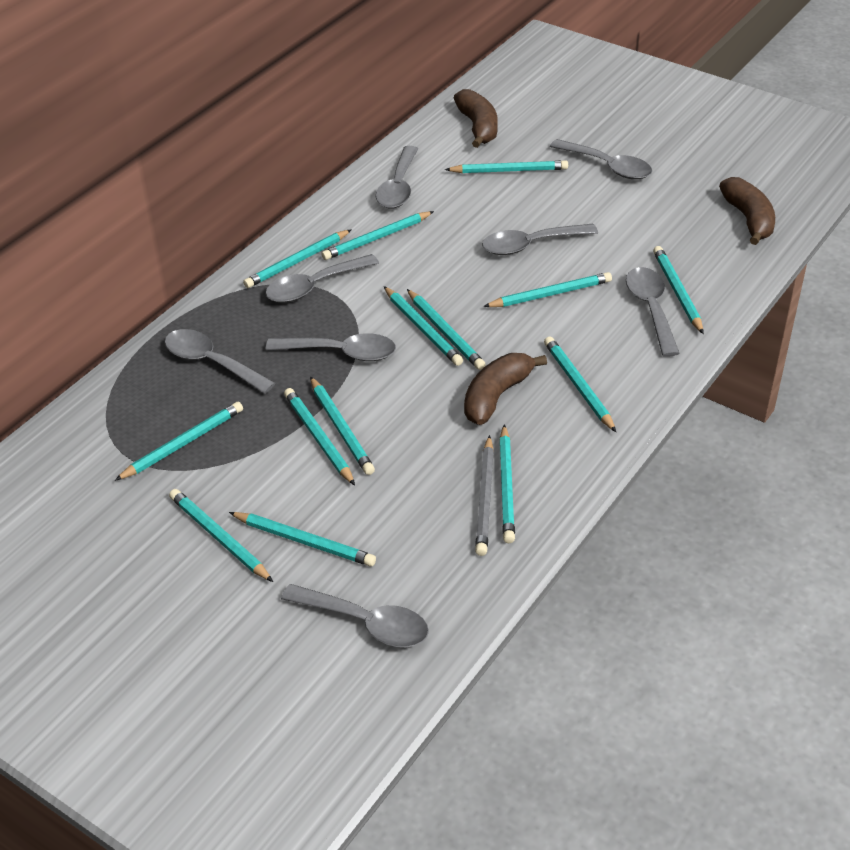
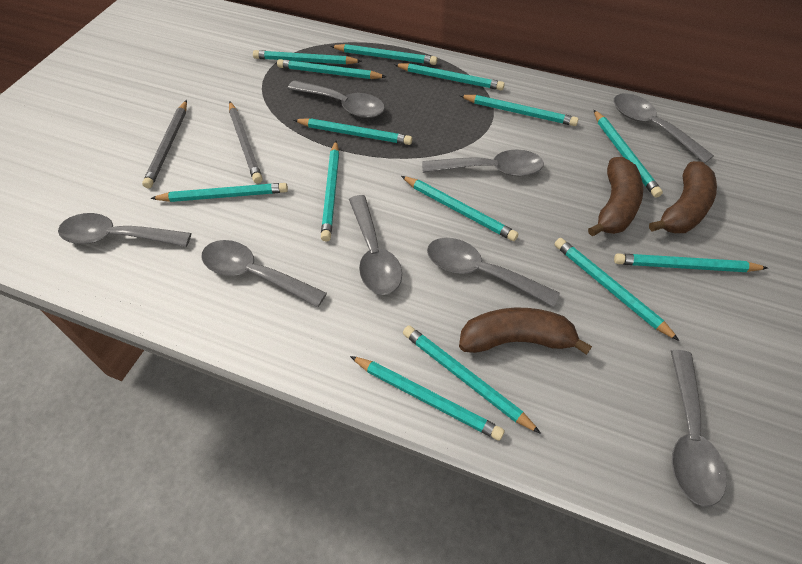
grey pencil: 1 -> 2

